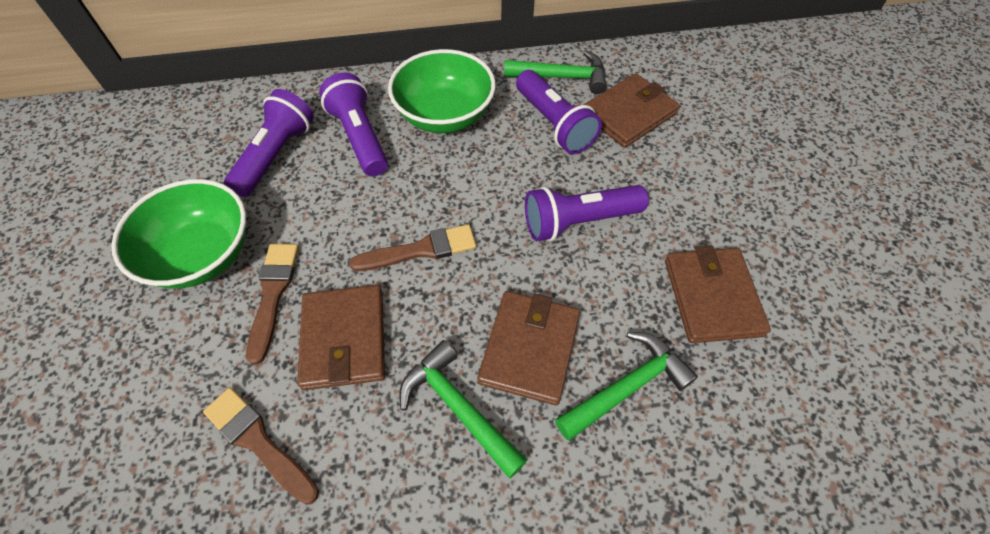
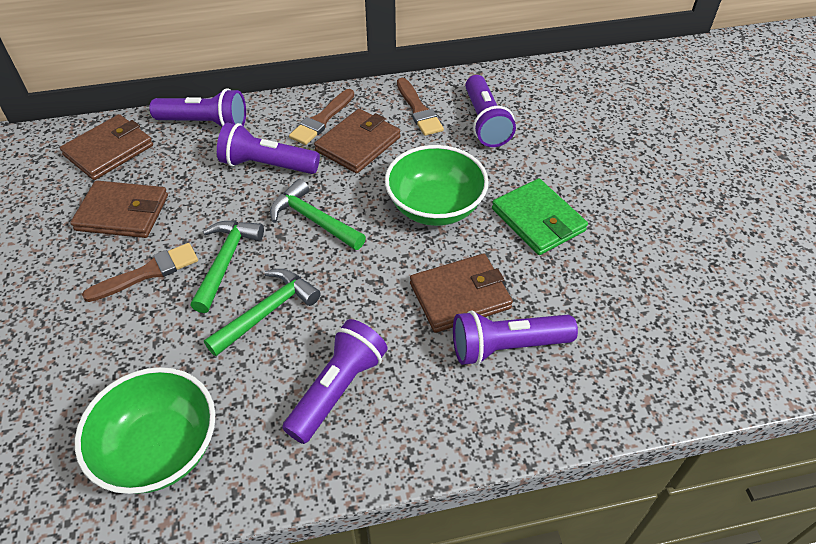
green wallet: 0 -> 1
purple flashlight: 4 -> 5

